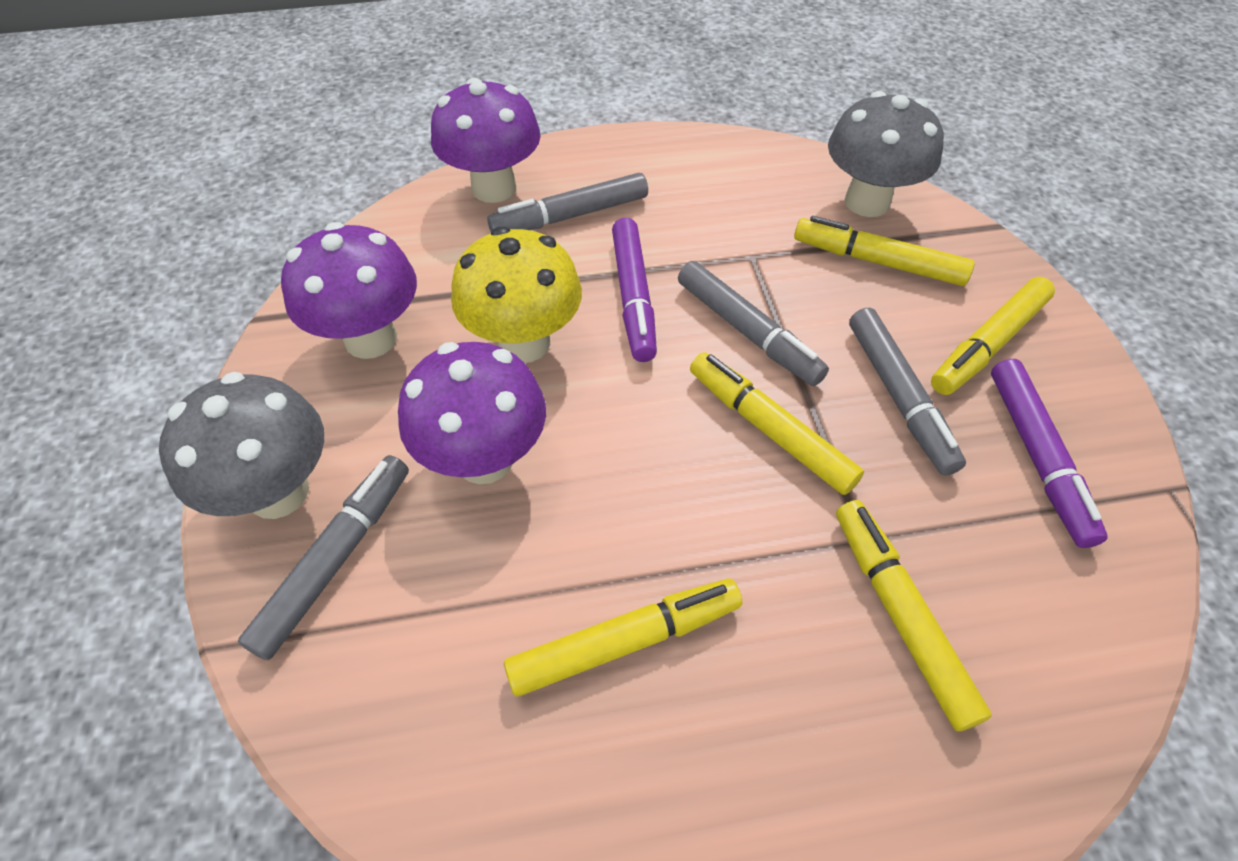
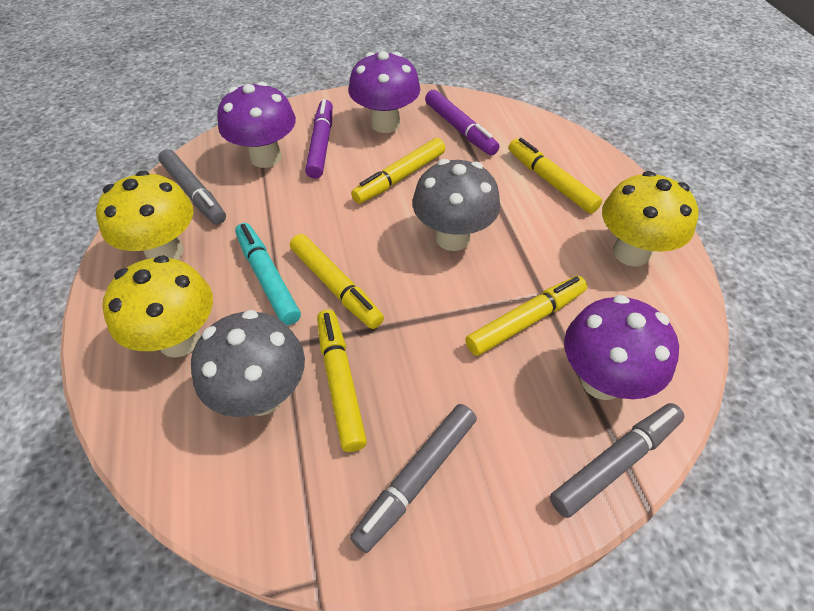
grey marker: 4 -> 3
turquoise marker: 0 -> 1
yellow mushroom: 1 -> 3

